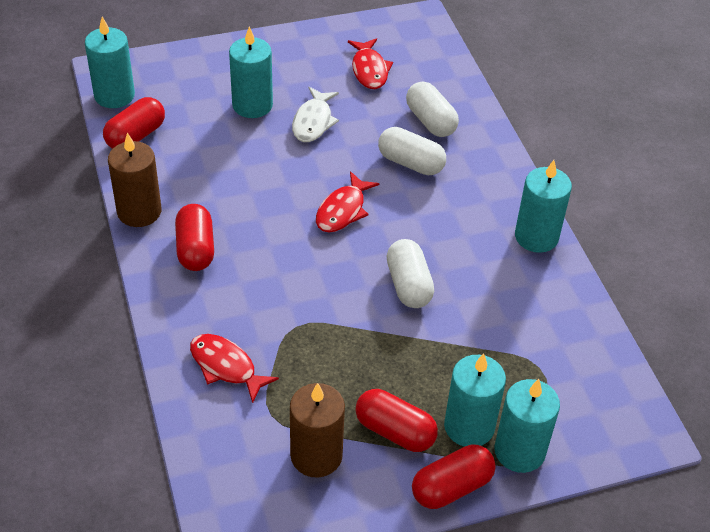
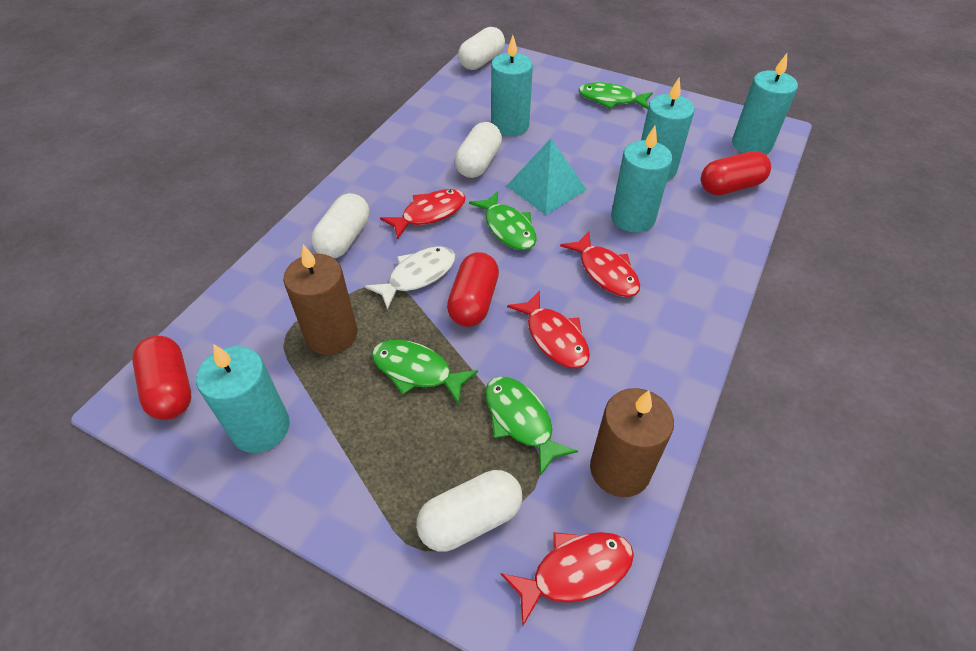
green fish: 0 -> 4
red capsule: 4 -> 3
red fish: 3 -> 4
turquoise pyramid: 0 -> 1
white capsule: 3 -> 4

